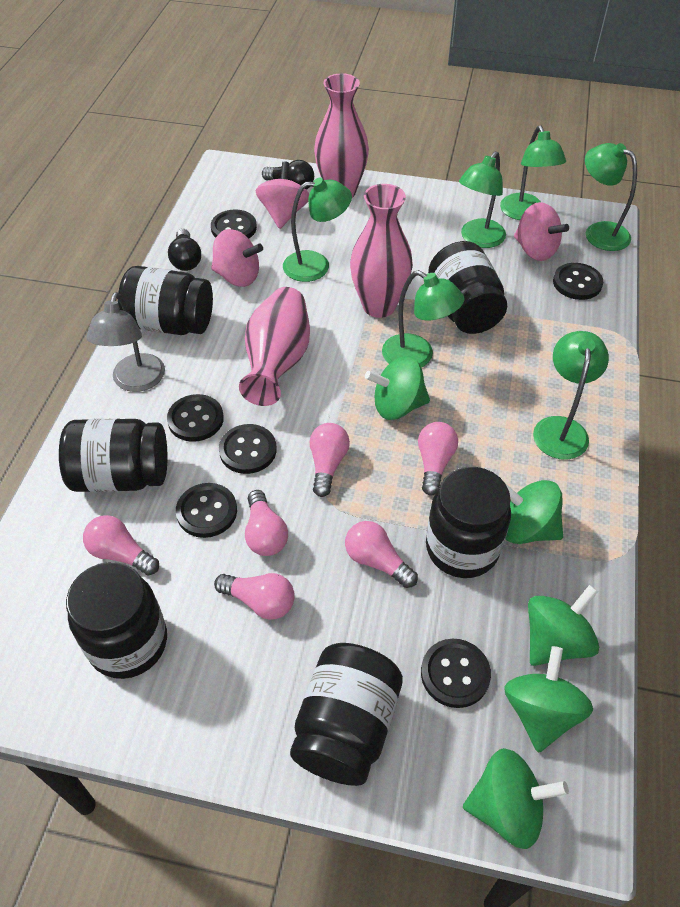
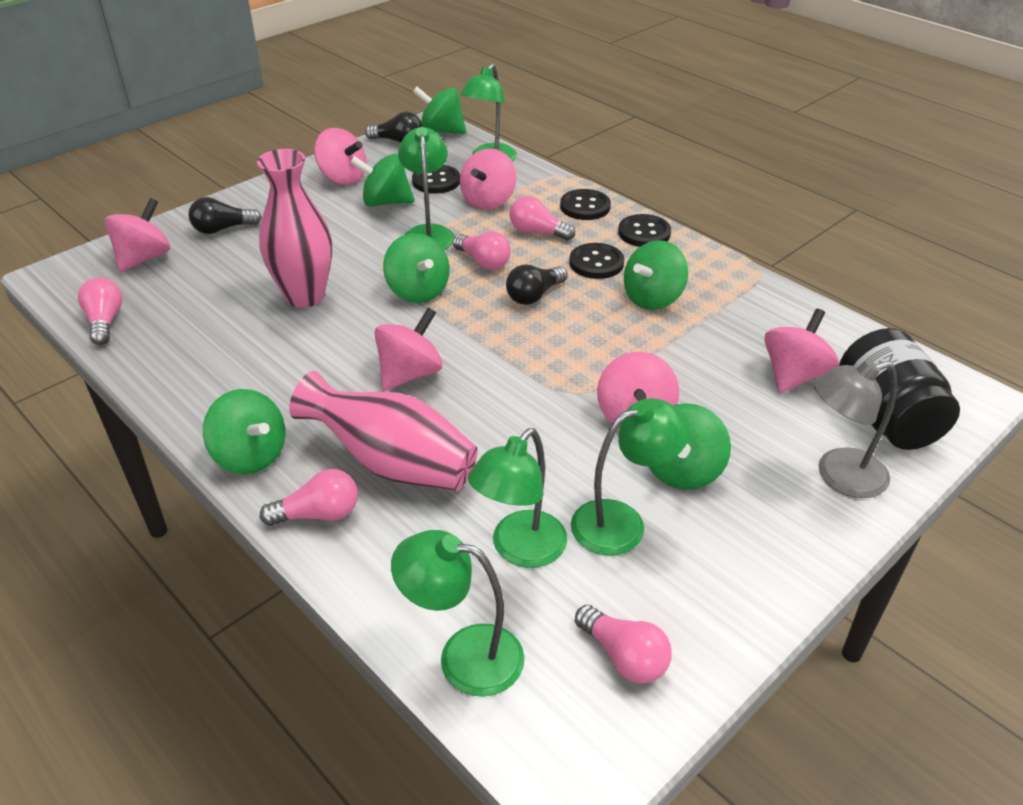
black button: 6 -> 4
black jar: 6 -> 1
black light bulb: 2 -> 3
green lamp: 6 -> 5
green spinning top: 5 -> 6
pink light bulb: 6 -> 5
pink spinning top: 3 -> 6
pink vase: 3 -> 2

